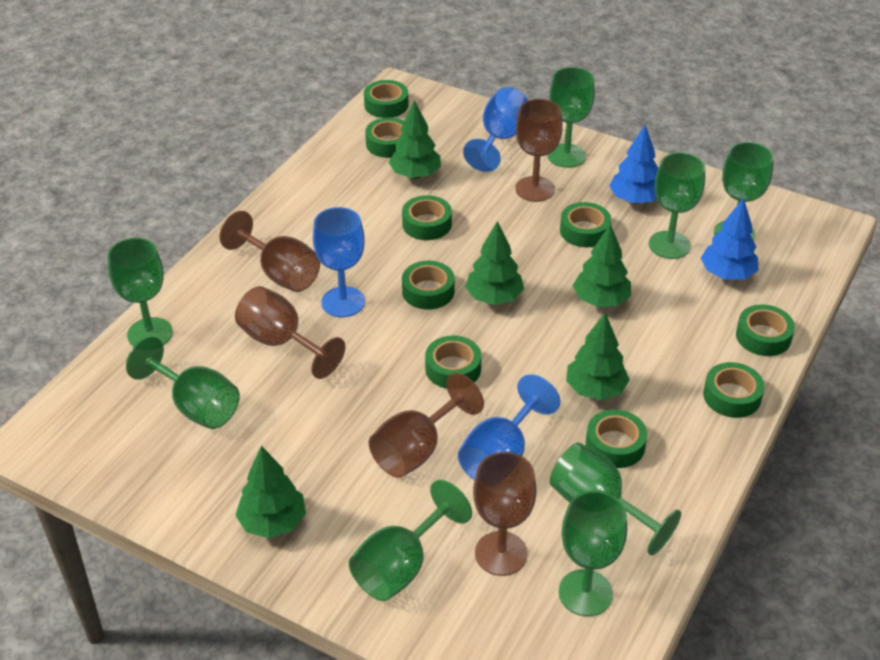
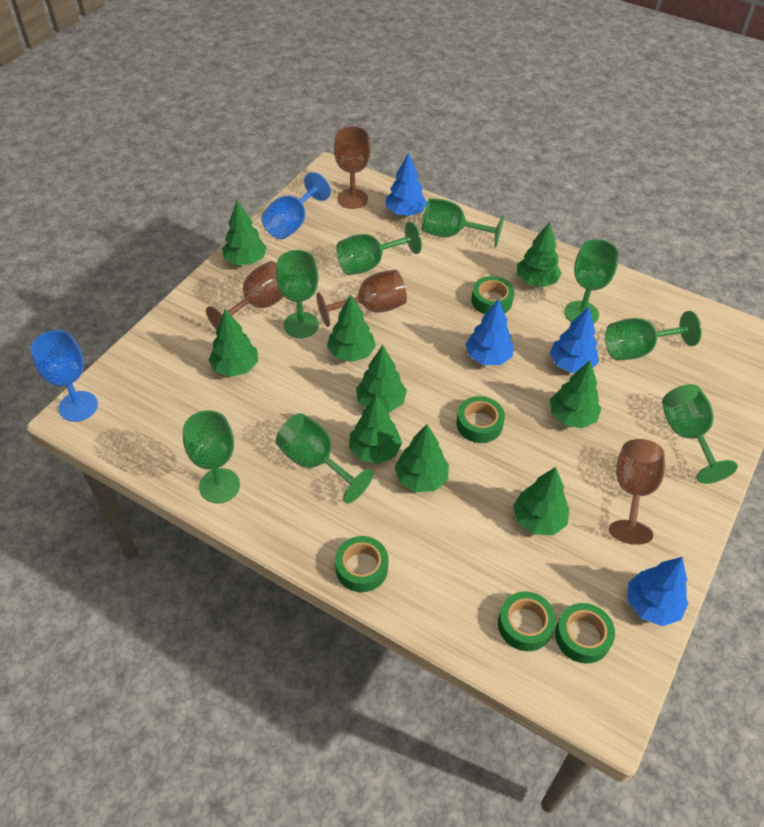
blue goblet: 3 -> 2
blue tree: 2 -> 4
brown goblet: 5 -> 4
green tape: 9 -> 5
green tree: 5 -> 9

